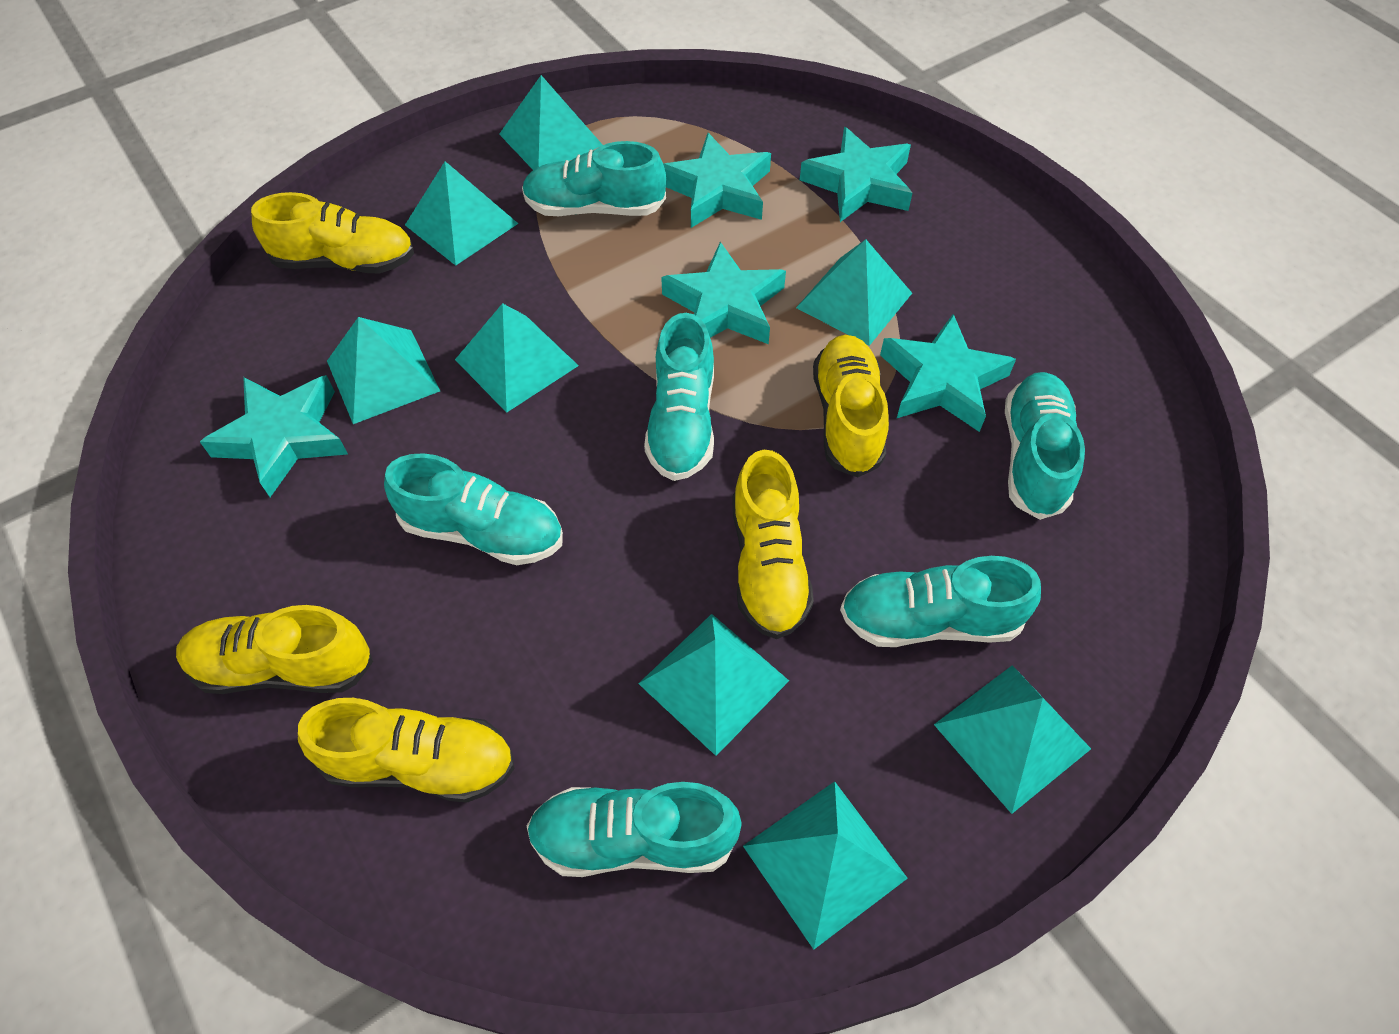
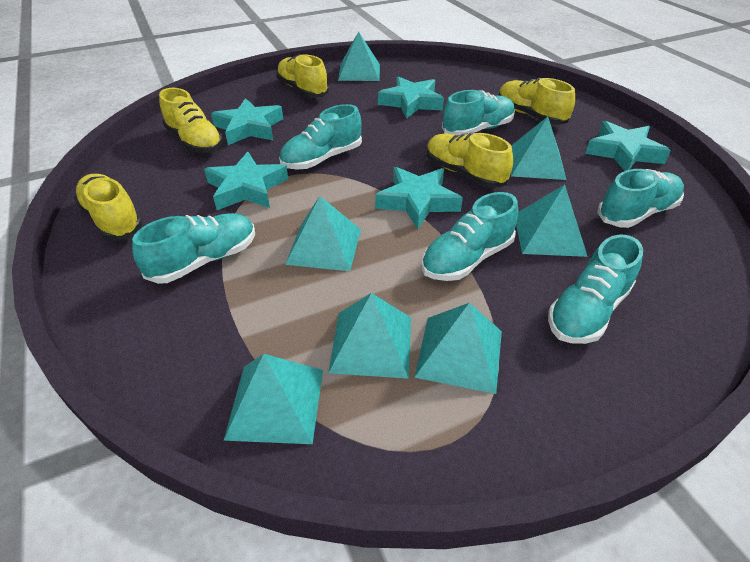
turquoise pyramid: 8 -> 7

